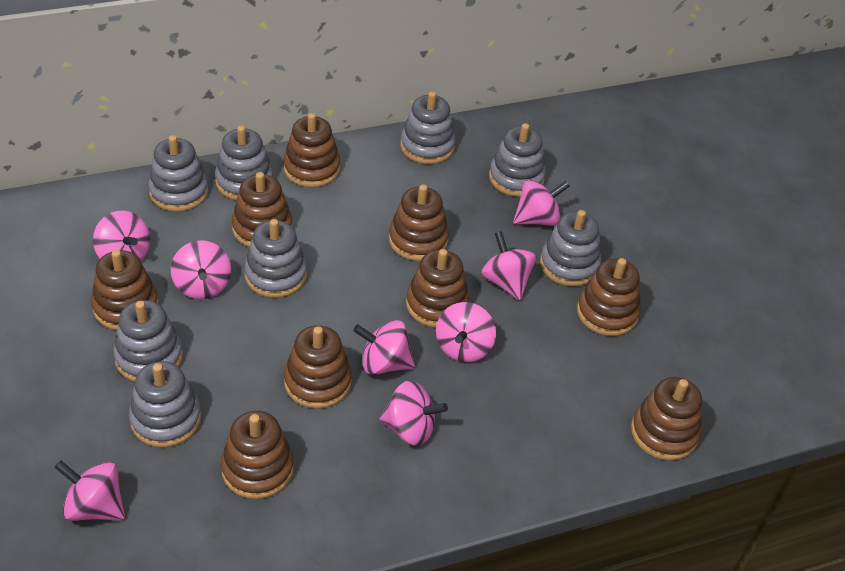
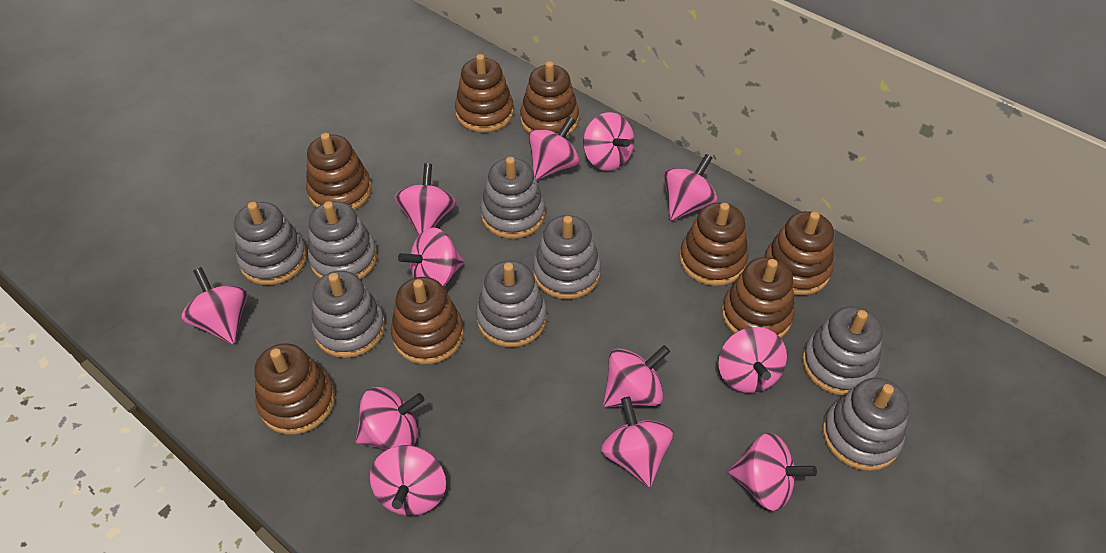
brown stacking toy: 9 -> 8
pink spinning top: 8 -> 12

